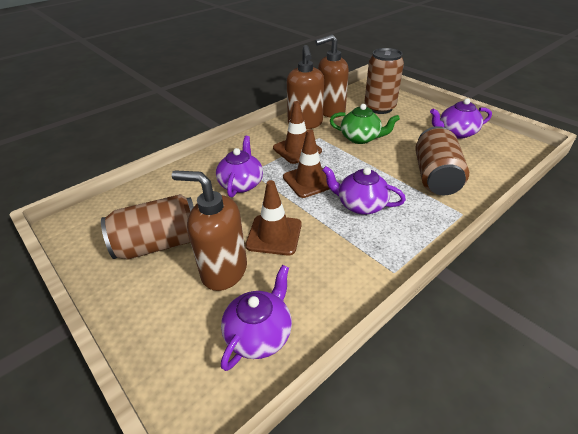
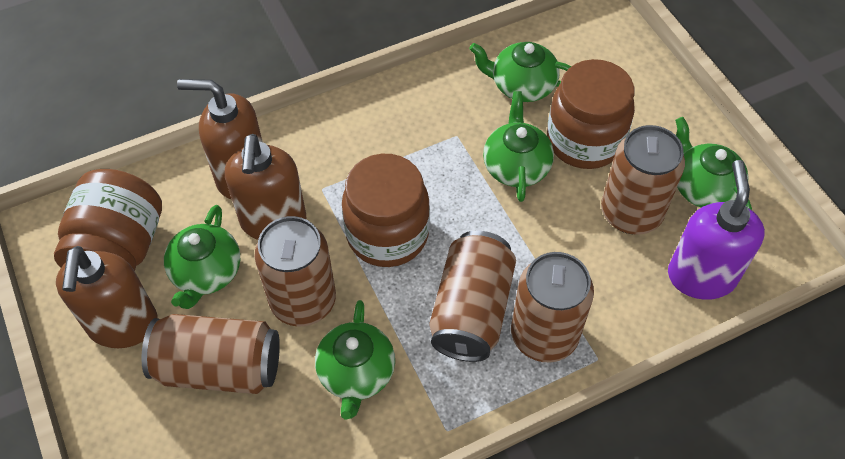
brown can: 3 -> 5
brown jar: 0 -> 3
brown traffic cone: 3 -> 0
green teapot: 1 -> 5
purple soap dispenser: 0 -> 1
purple teapot: 4 -> 0

